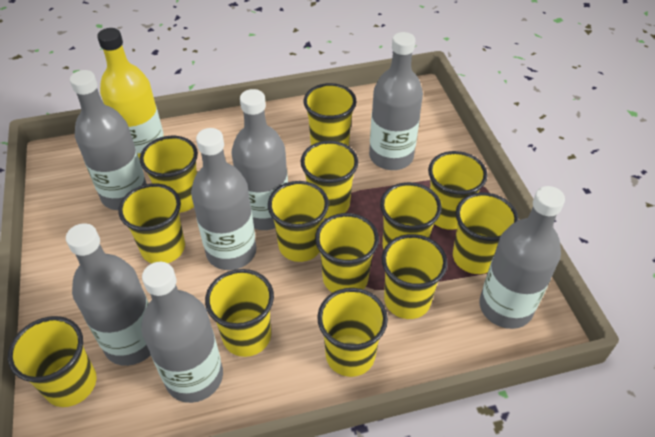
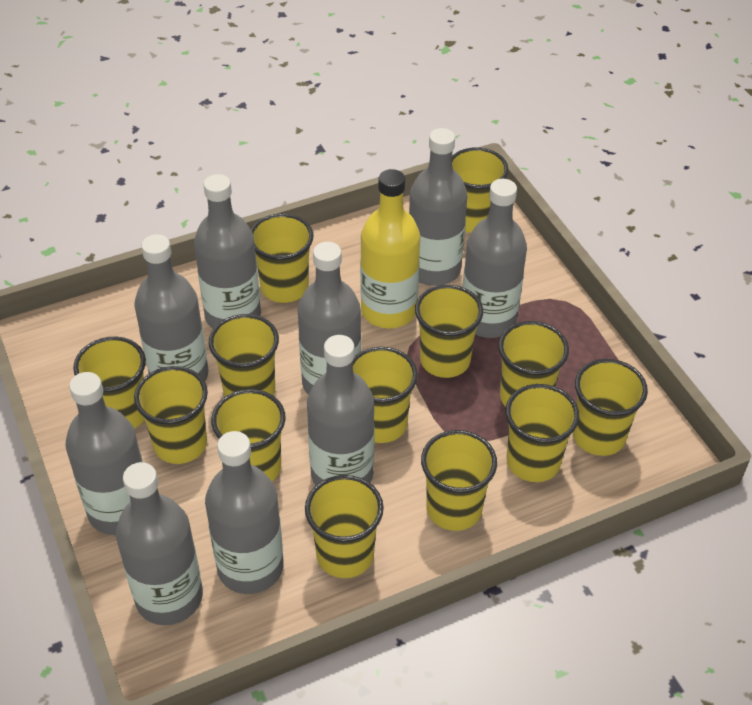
grey bottle: 7 -> 9

